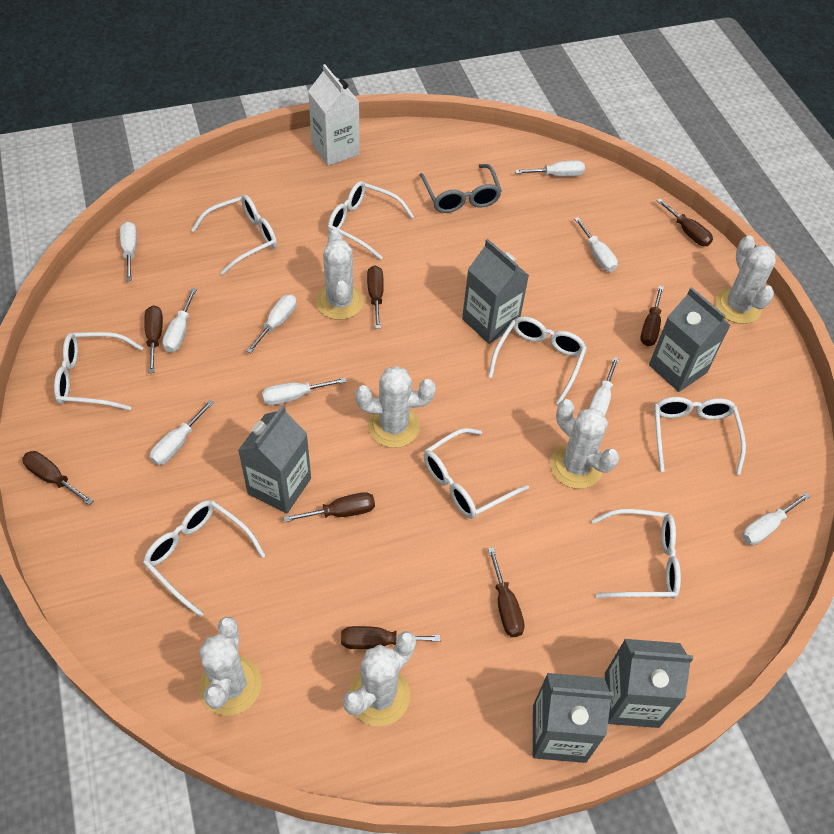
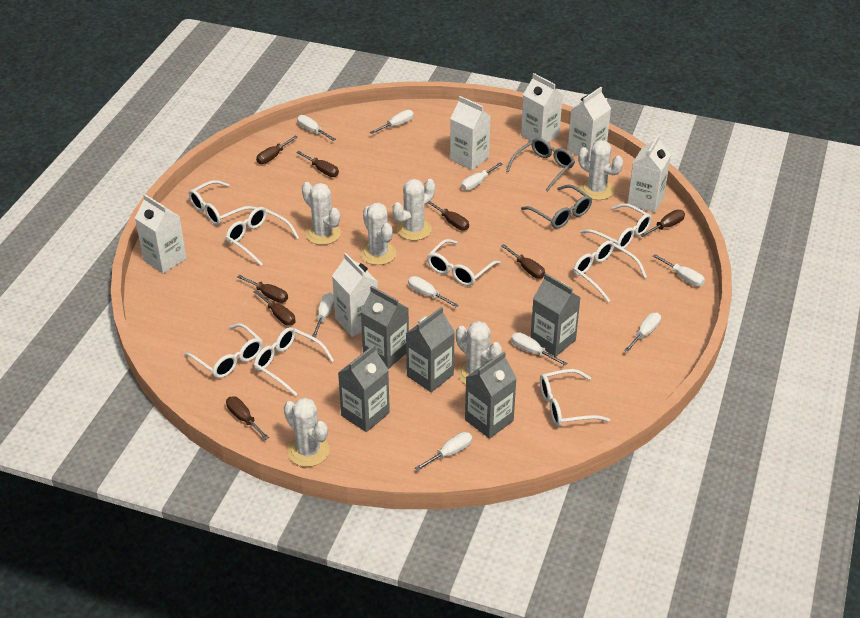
grey glasses: 1 -> 2
white carton: 1 -> 6

